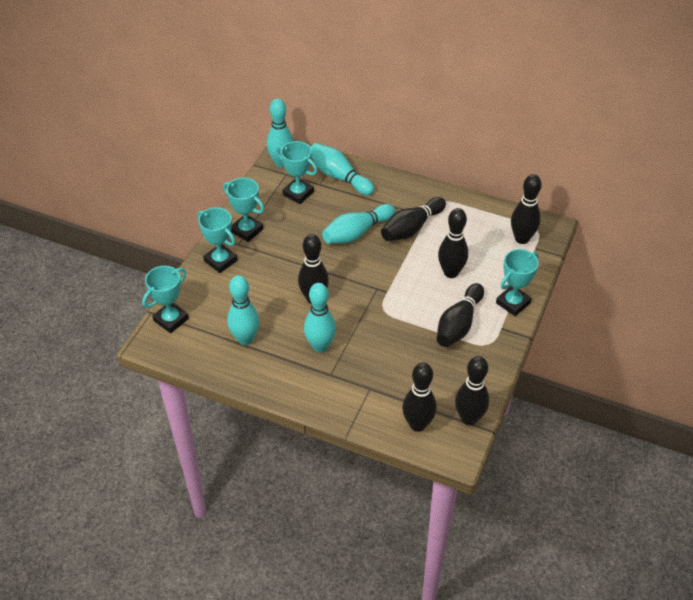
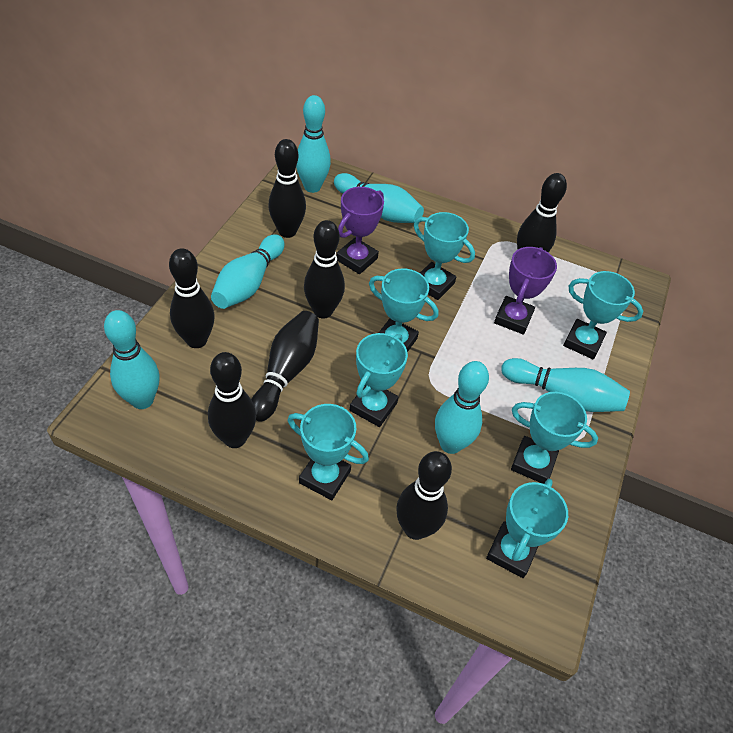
purple trophy: 0 -> 2
turquoise bowling pin: 5 -> 6
turquoise trophy: 5 -> 7

